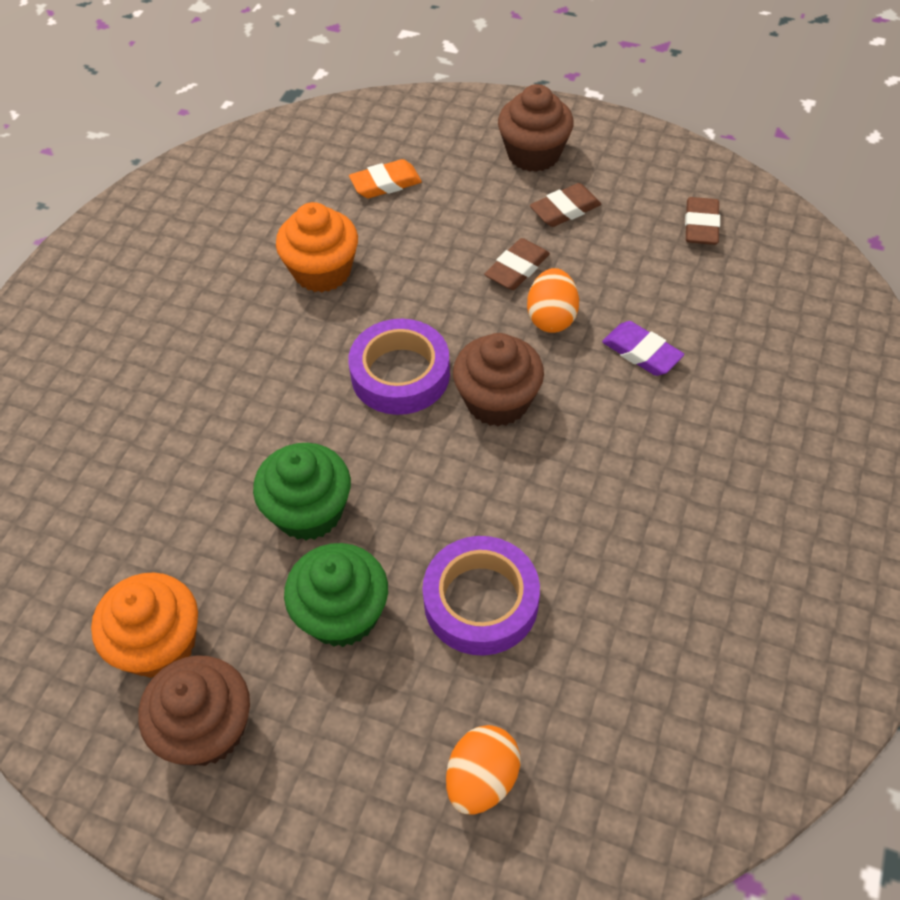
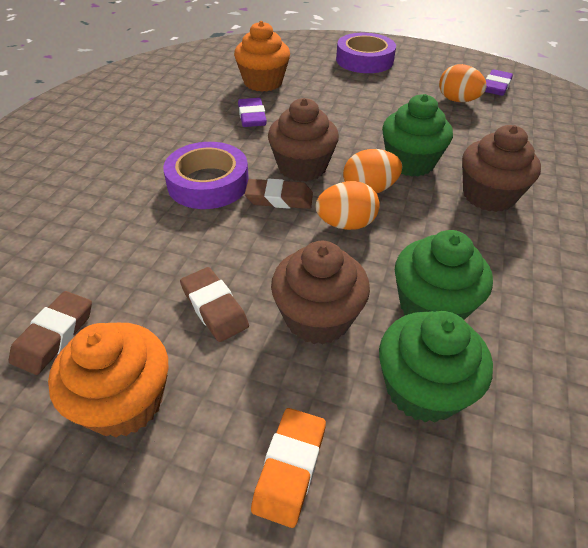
green cupcake: 2 -> 3
orange egg: 2 -> 3
purple eraser: 1 -> 2

